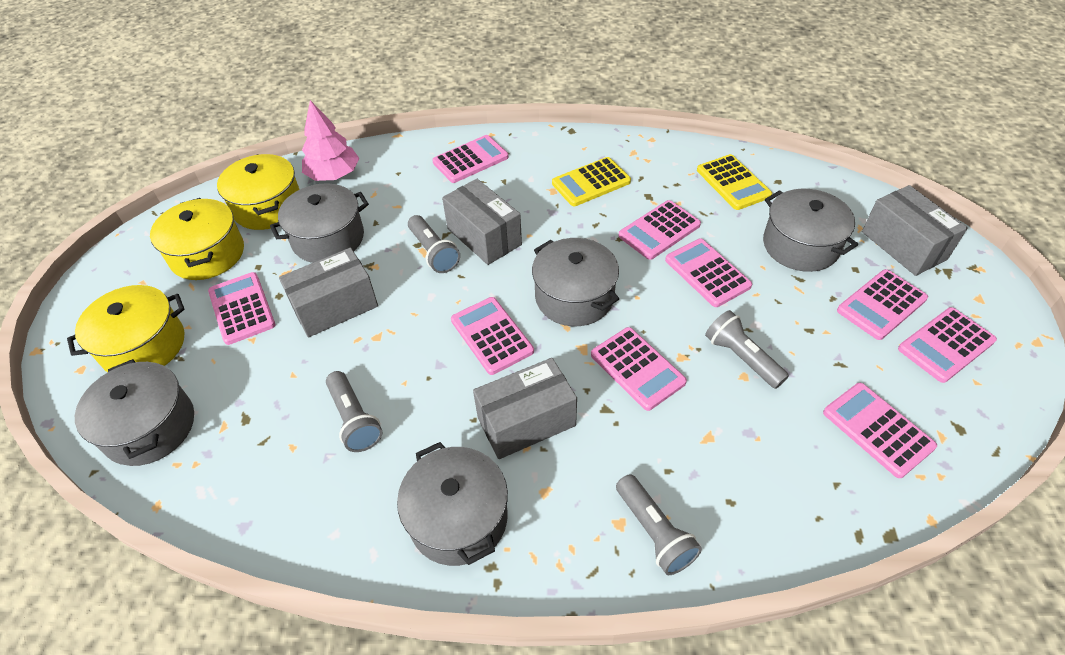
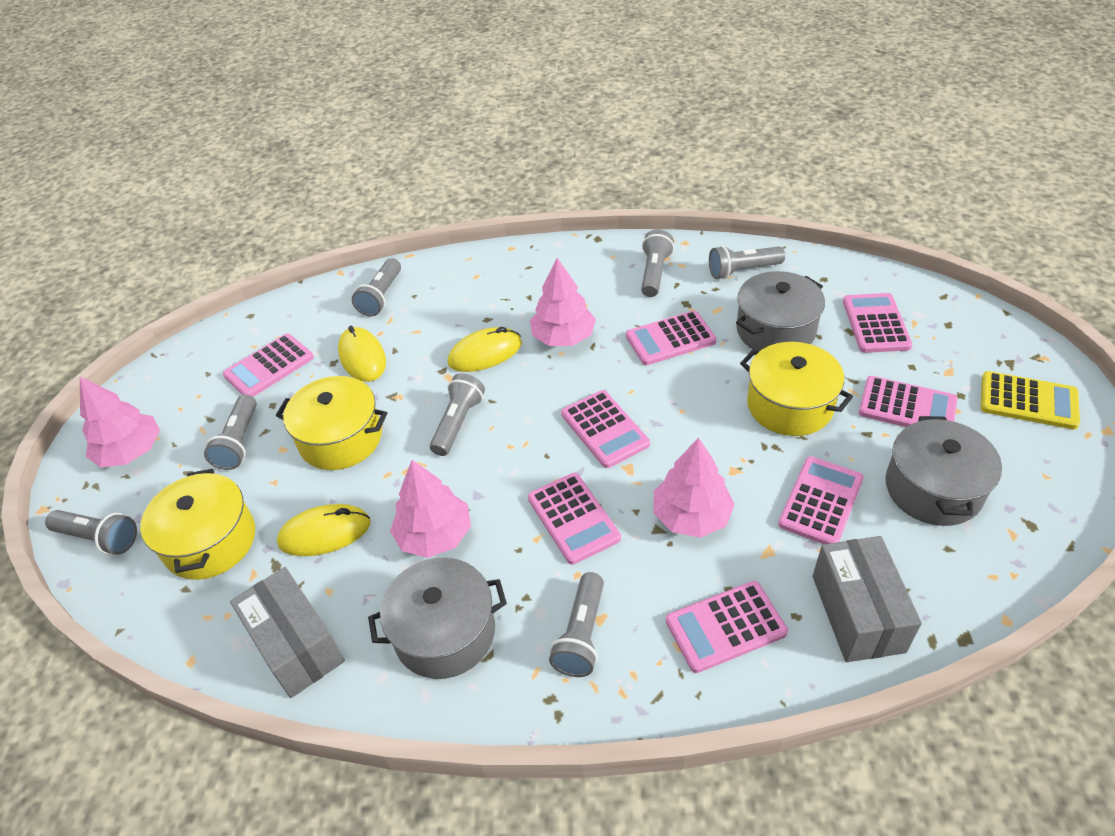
grey box: 4 -> 2
grey flashlight: 4 -> 7
grey pot: 5 -> 3
pink calculator: 9 -> 8
pink tree: 1 -> 4
yellow calculator: 2 -> 1
yellow mouse: 0 -> 3

